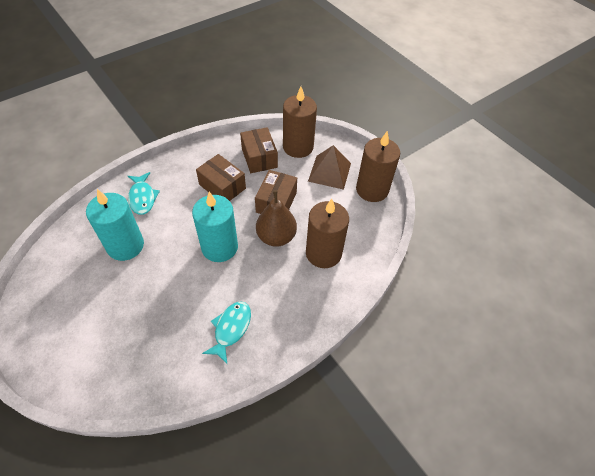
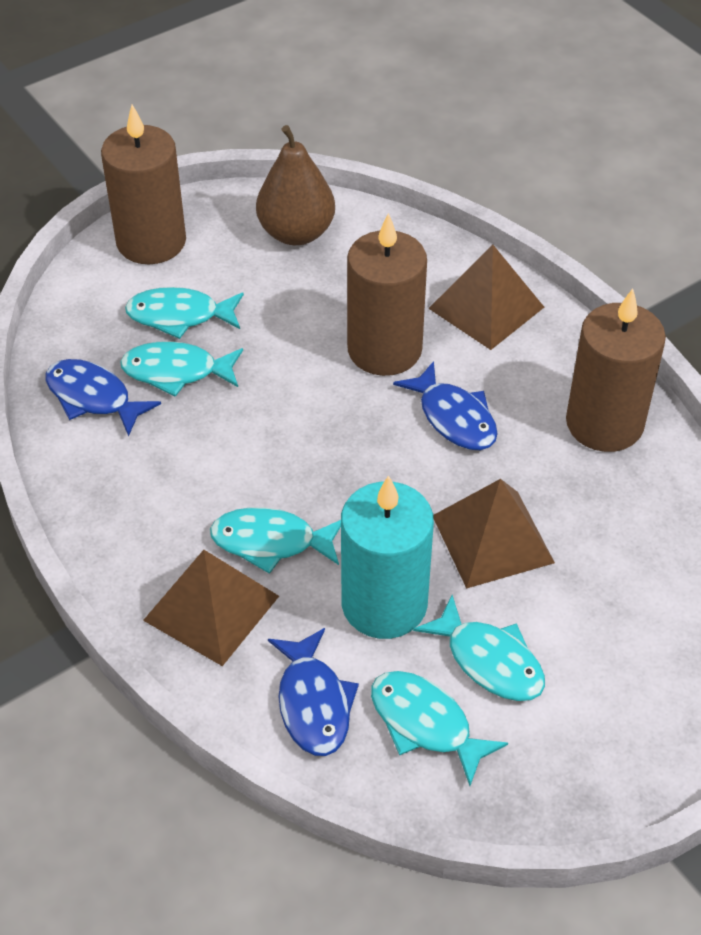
blue fish: 0 -> 3
brown box: 3 -> 0
brown pyramid: 1 -> 3
turquoise candle: 2 -> 1
turquoise fish: 2 -> 5

